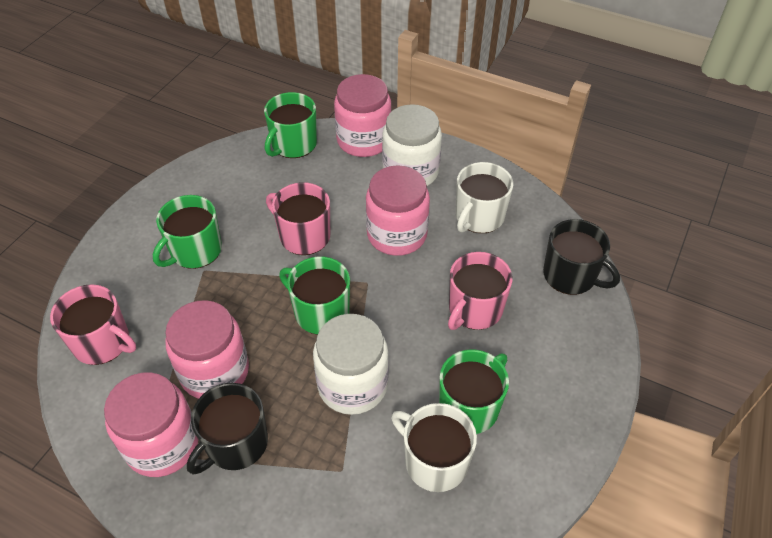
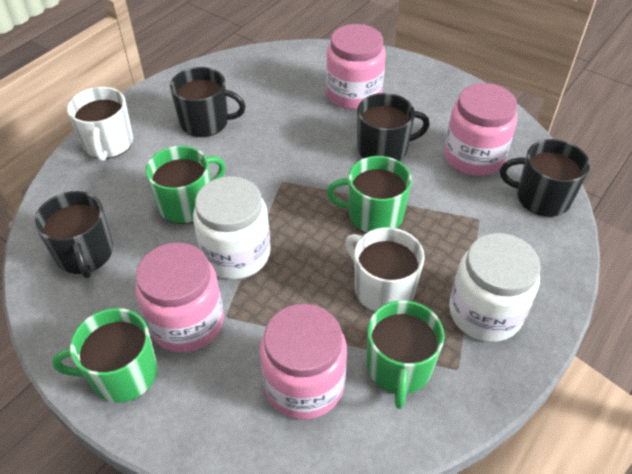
black mug: 2 -> 4
pink mug: 3 -> 0

